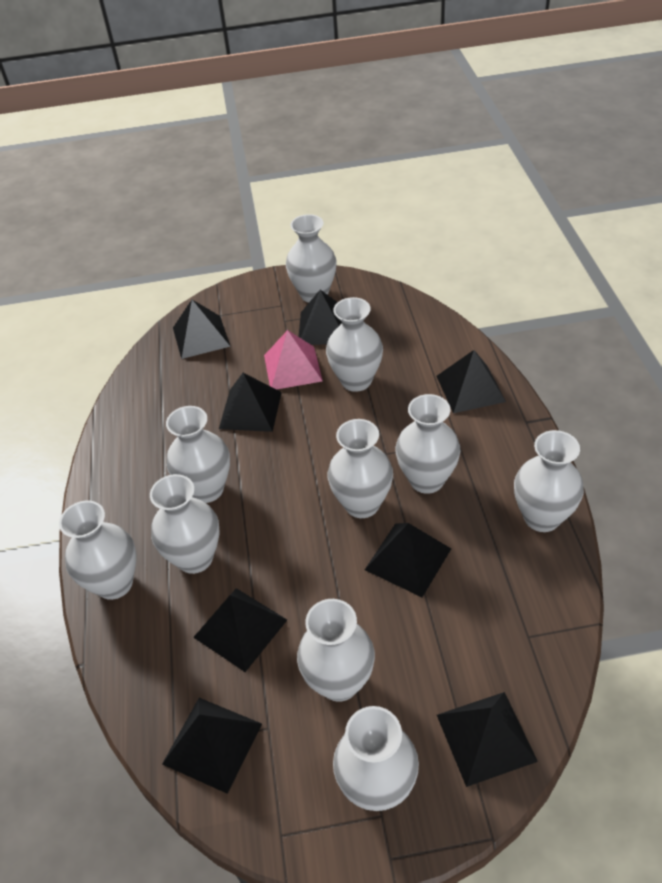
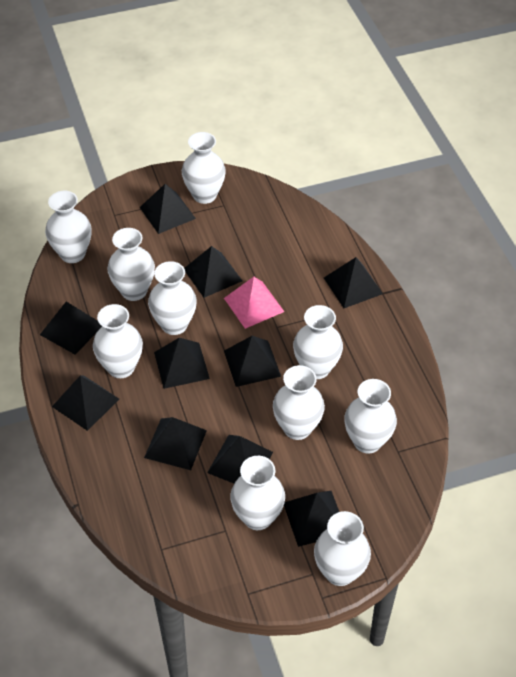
black pyramid: 8 -> 10

